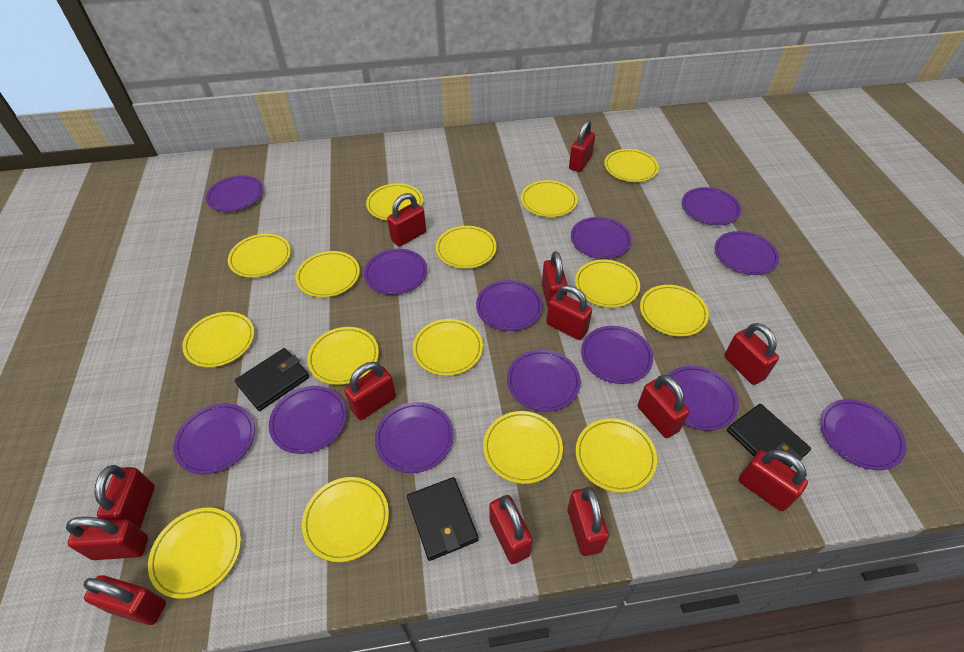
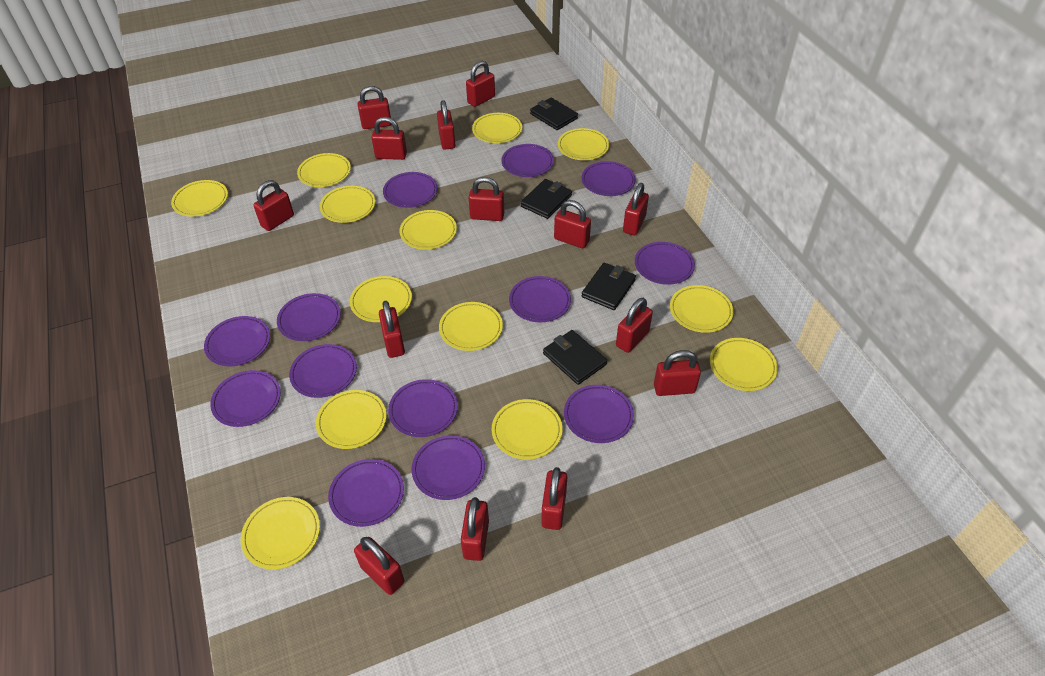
black wallet: 3 -> 4
red padlock: 13 -> 14
yellow plate: 15 -> 13

